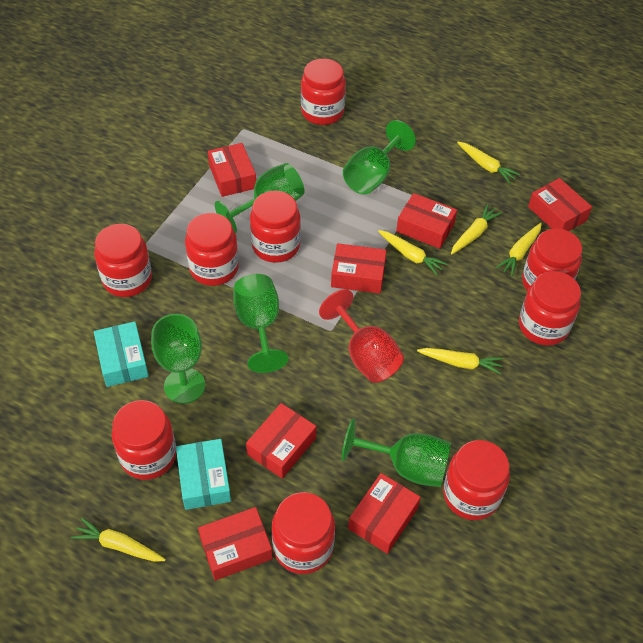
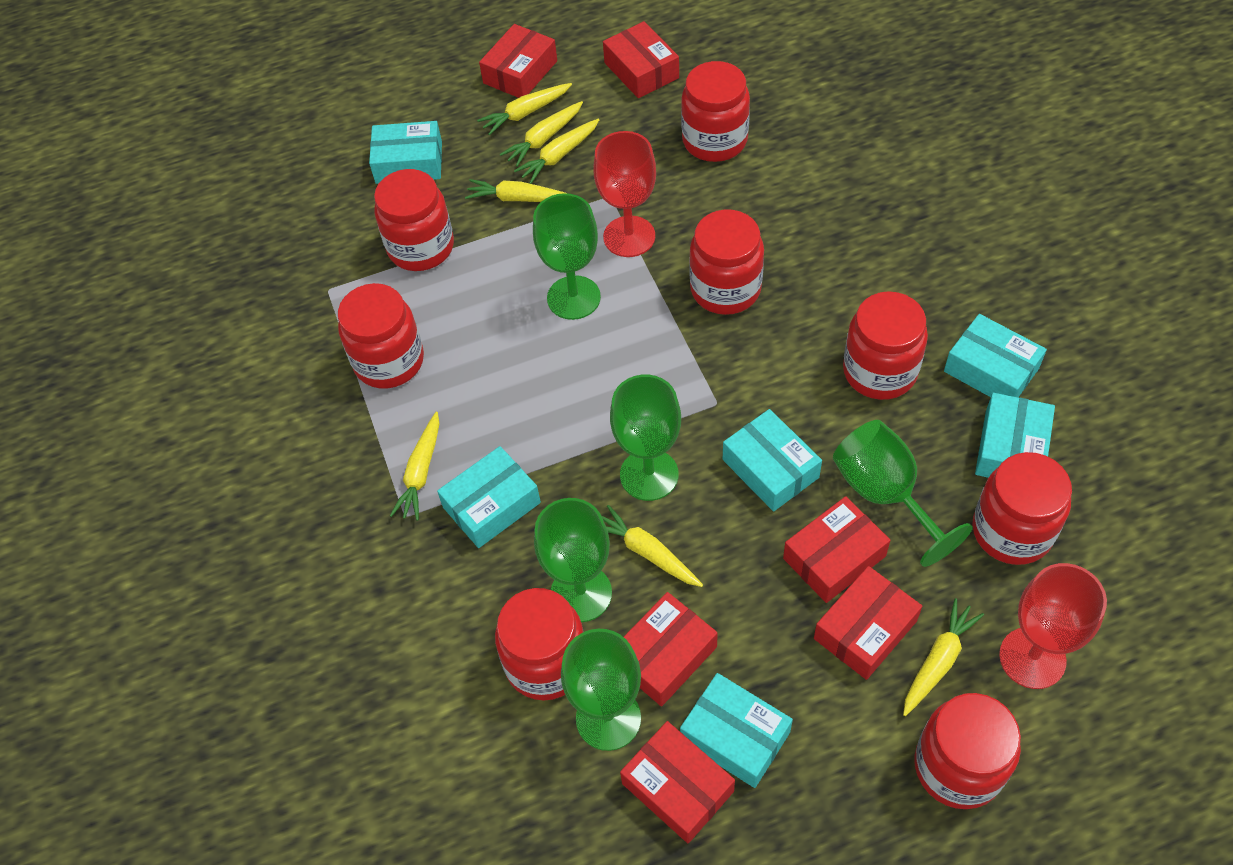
red box: 7 -> 6
red goblet: 1 -> 2
red jar: 9 -> 8
turquoise box: 2 -> 6
yellow carrot: 6 -> 7

